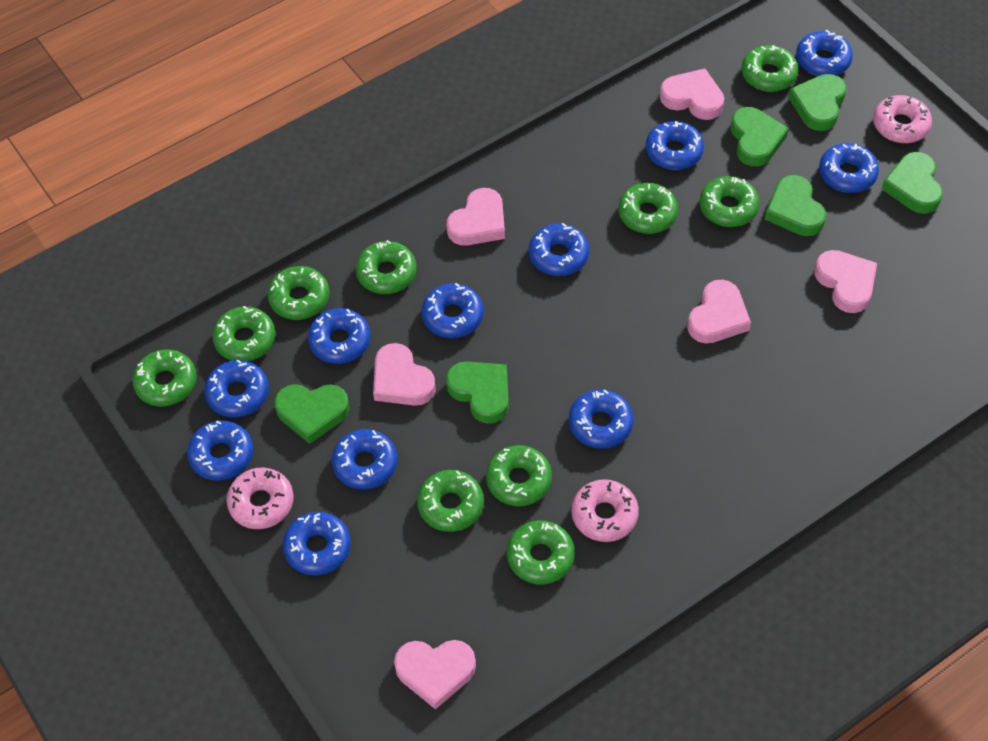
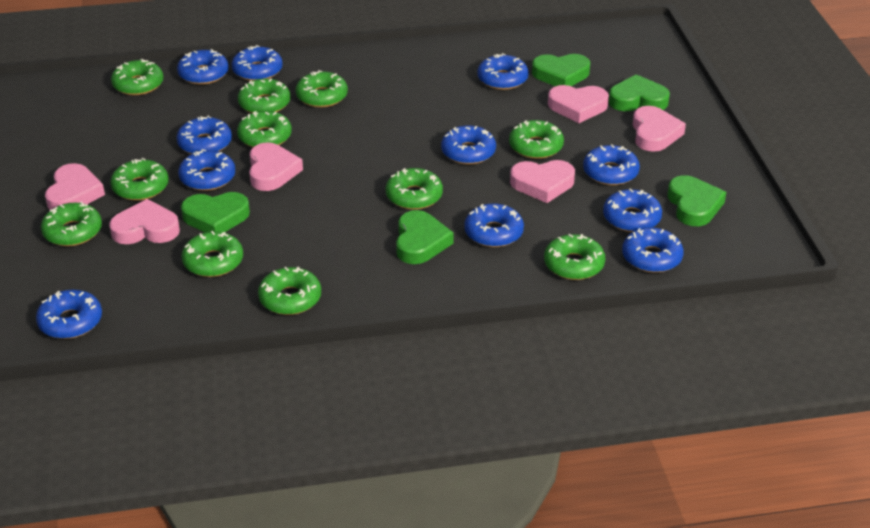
green donut: 10 -> 11
green heart: 6 -> 5
pink donut: 3 -> 0

